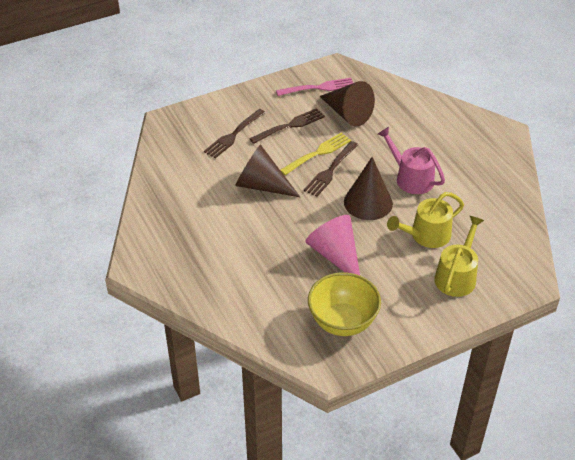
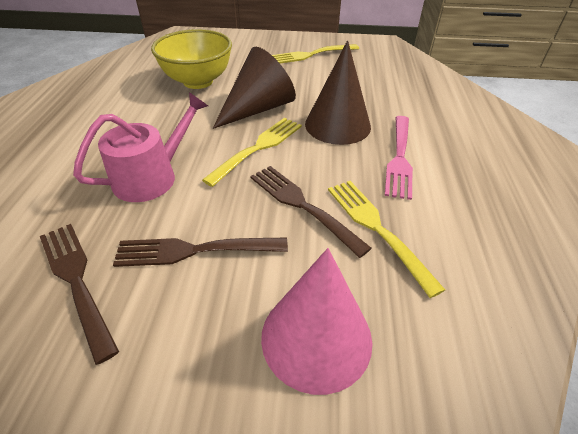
brown cone: 3 -> 2
yellow fork: 1 -> 3
yellow watering can: 2 -> 0

